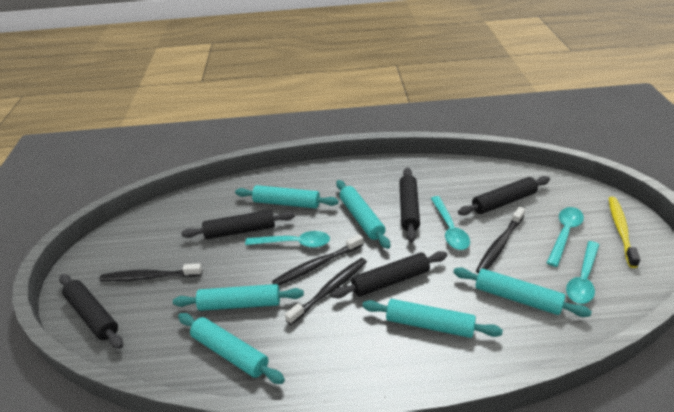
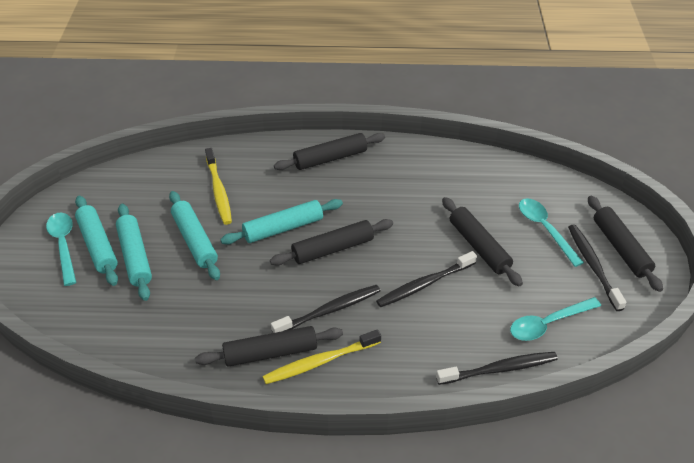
turquoise rolling pin: 6 -> 4
turquoise spoon: 4 -> 3
yellow toothbrush: 1 -> 2

